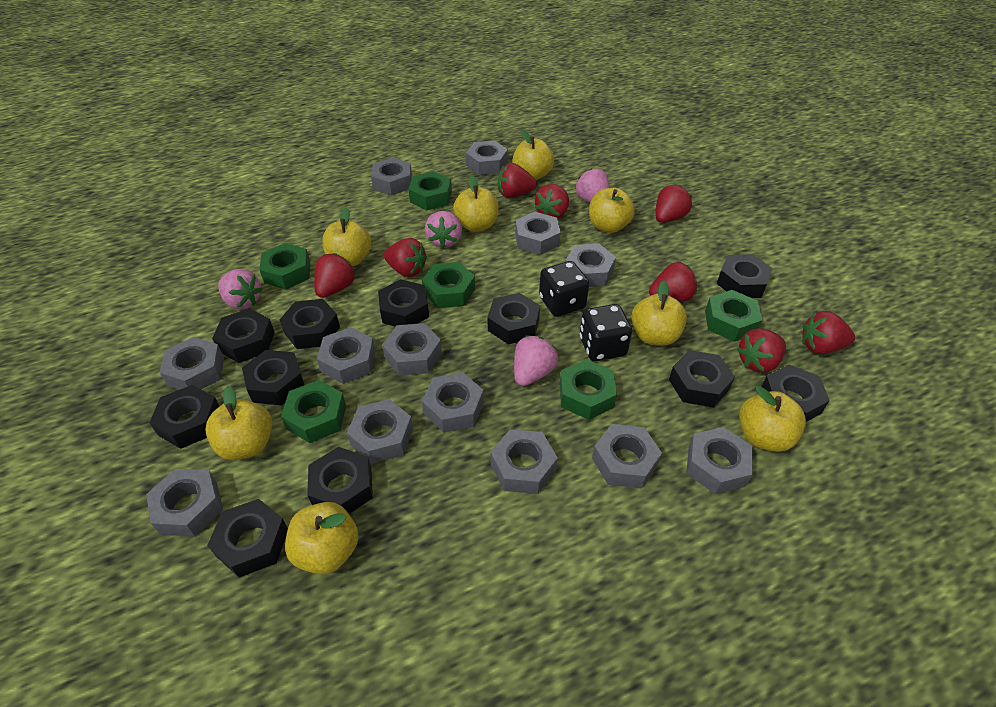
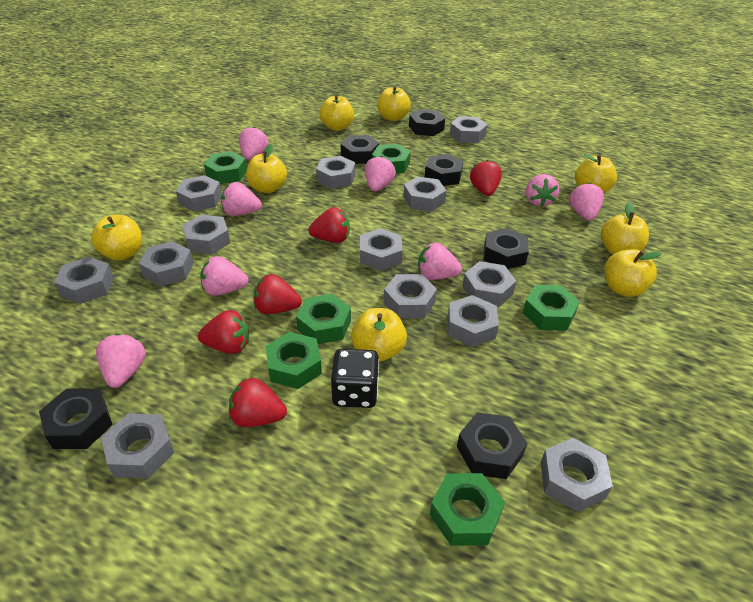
black dice: 2 -> 1
black nut: 11 -> 6
pink strawberry: 4 -> 8
red strawberry: 8 -> 5

